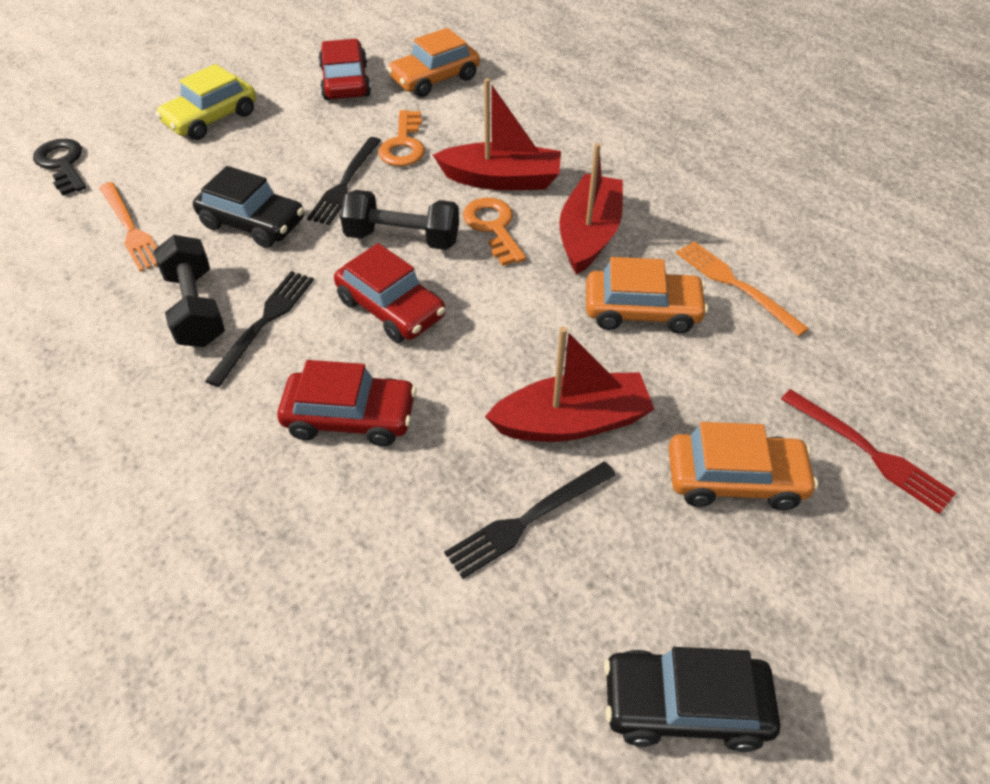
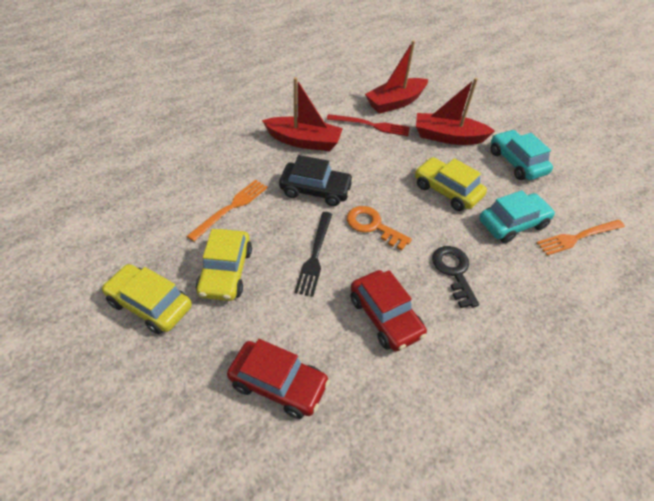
black car: 2 -> 1
black dumbbell: 2 -> 0
black fork: 3 -> 1
orange car: 3 -> 0
orange key: 2 -> 1
red car: 3 -> 2
turquoise car: 0 -> 2
yellow car: 1 -> 3

